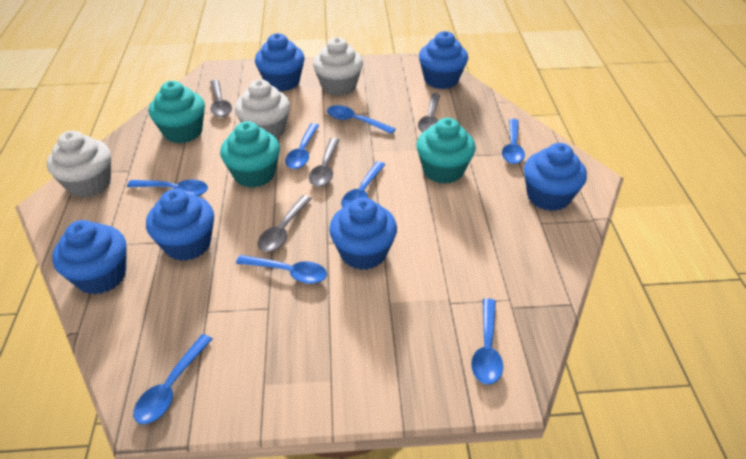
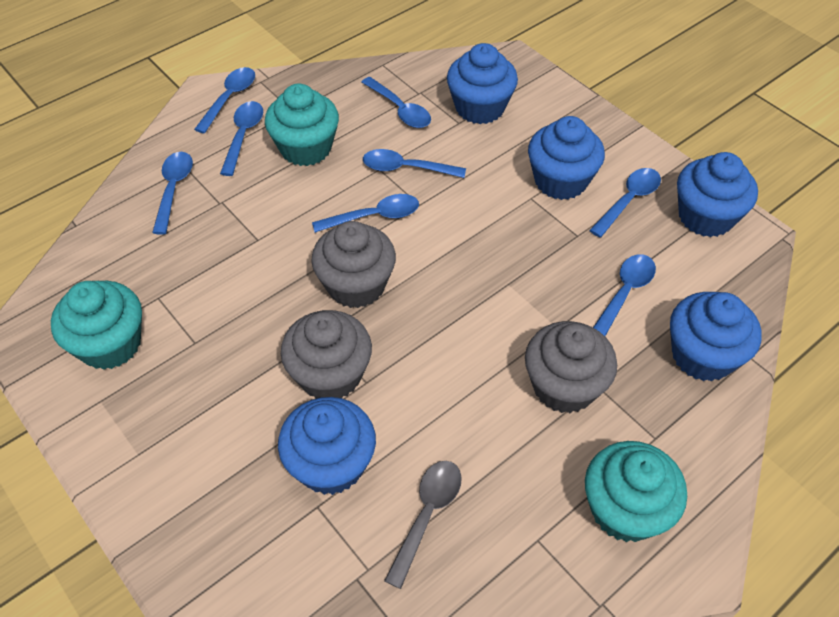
blue cupcake: 6 -> 5
grey cupcake: 0 -> 3
grey spoon: 4 -> 1
white cupcake: 3 -> 0

